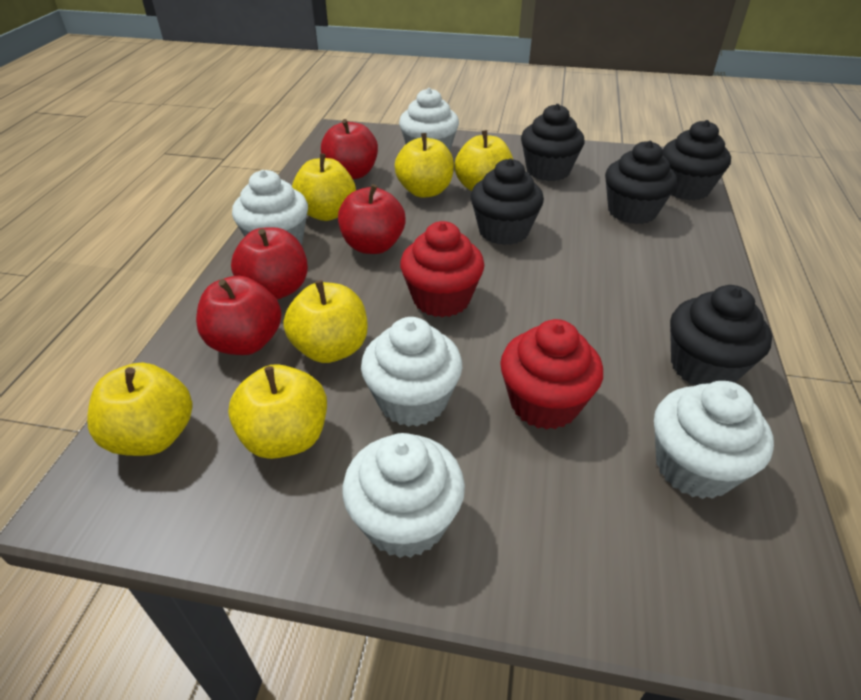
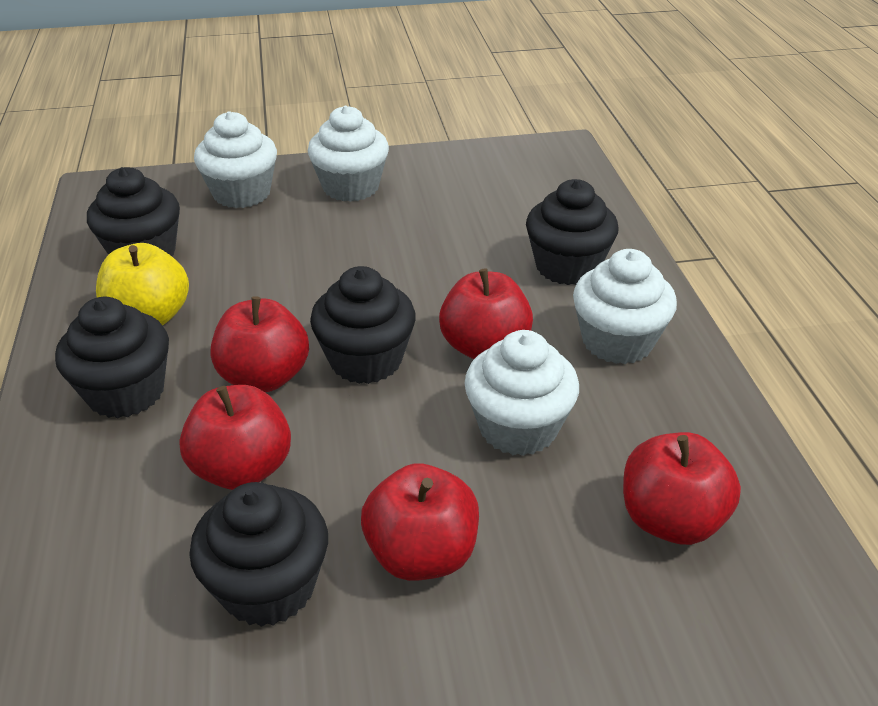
red apple: 4 -> 5
red cupcake: 2 -> 0
white cupcake: 5 -> 4
yellow apple: 6 -> 1

